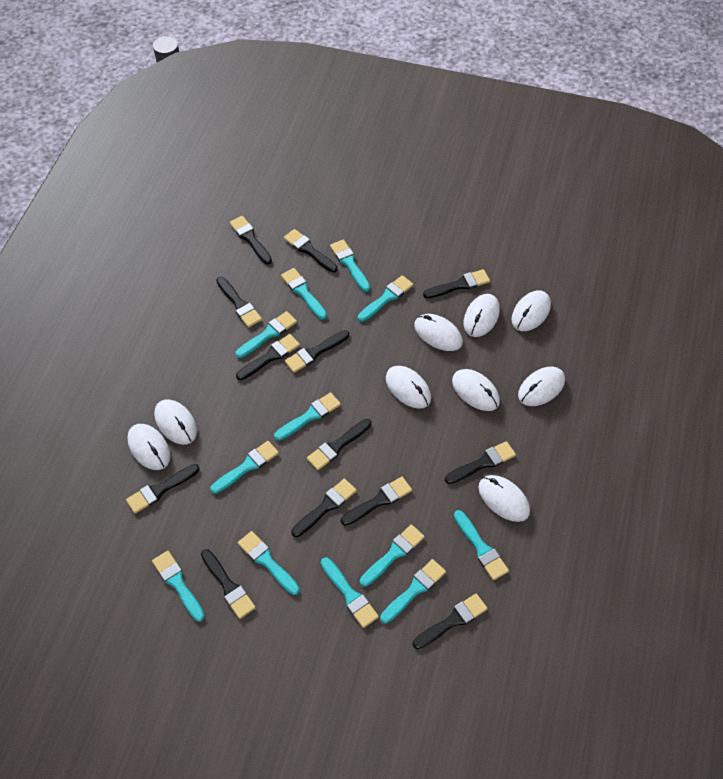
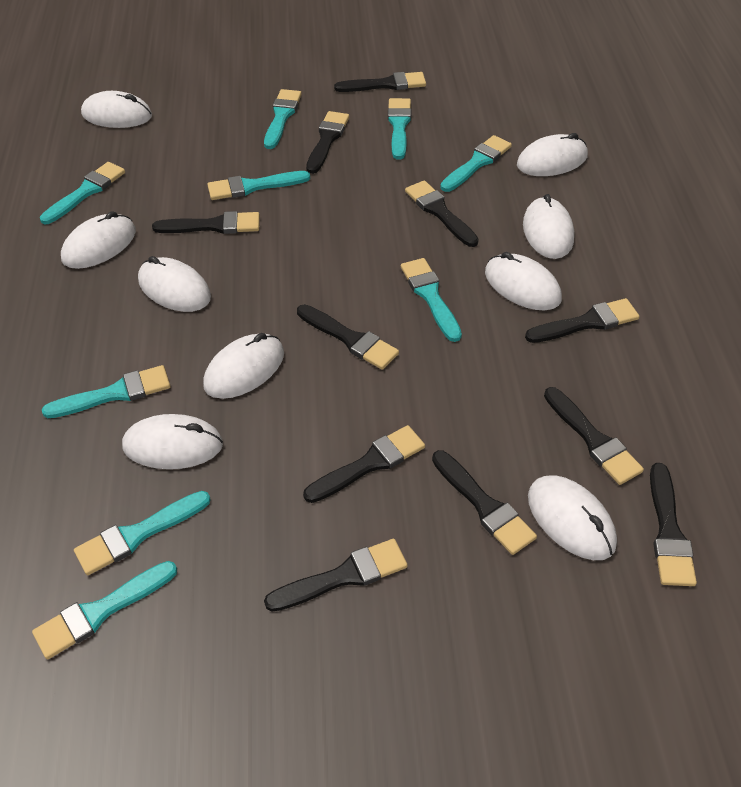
black brush: 13 -> 11
turquoise brush: 12 -> 9

